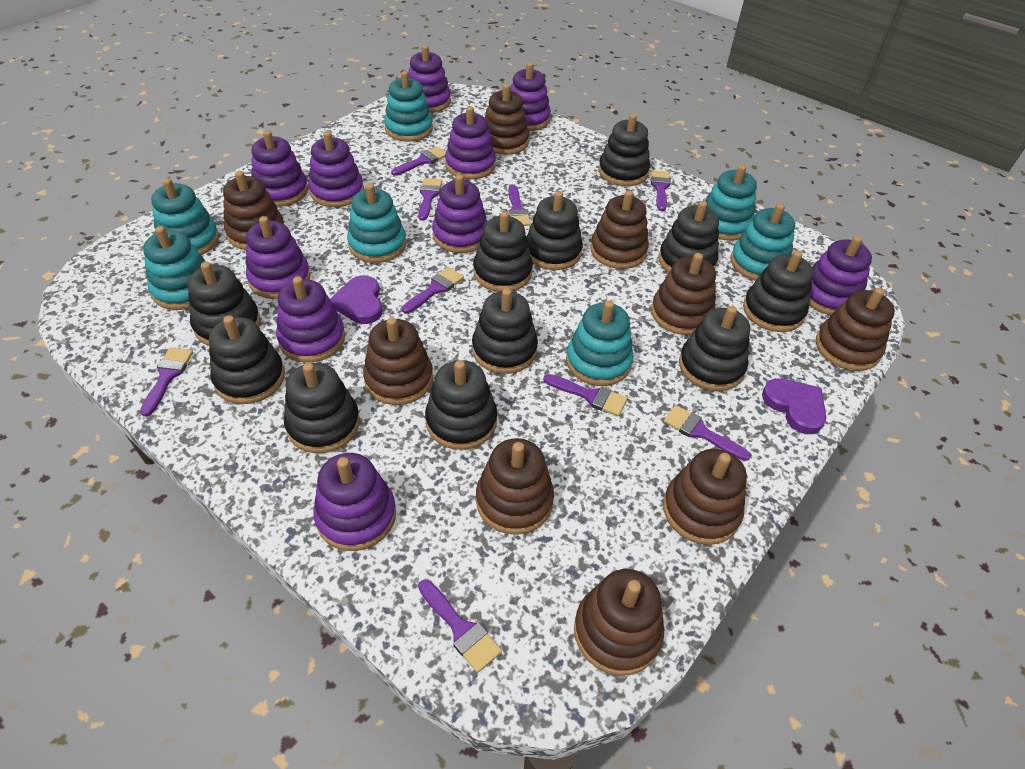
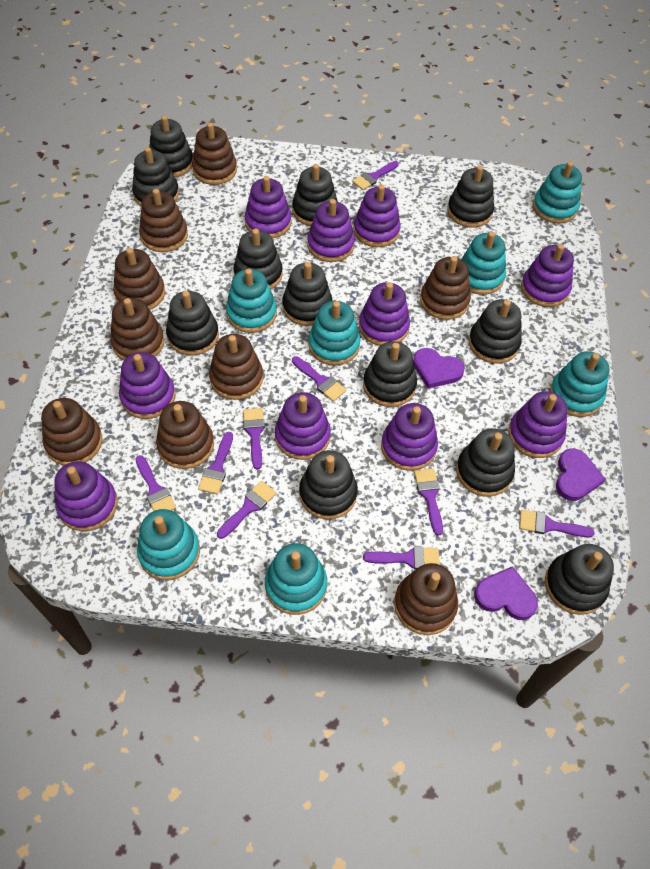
black stacking toy: 11 -> 12
purple heart: 2 -> 3

